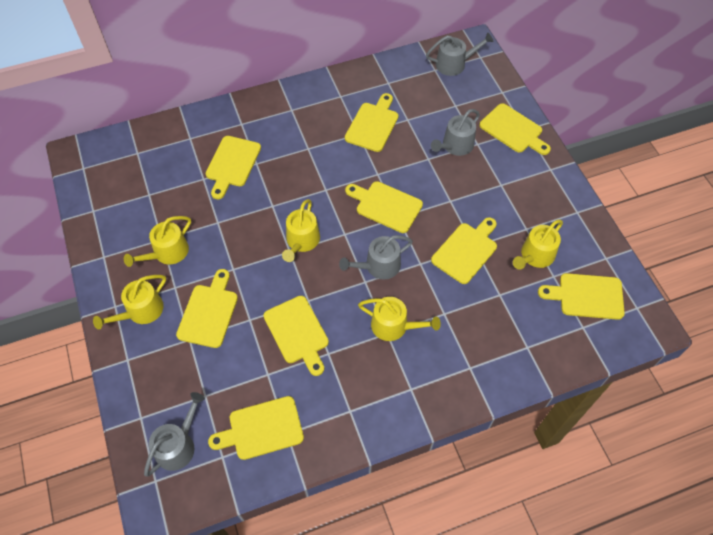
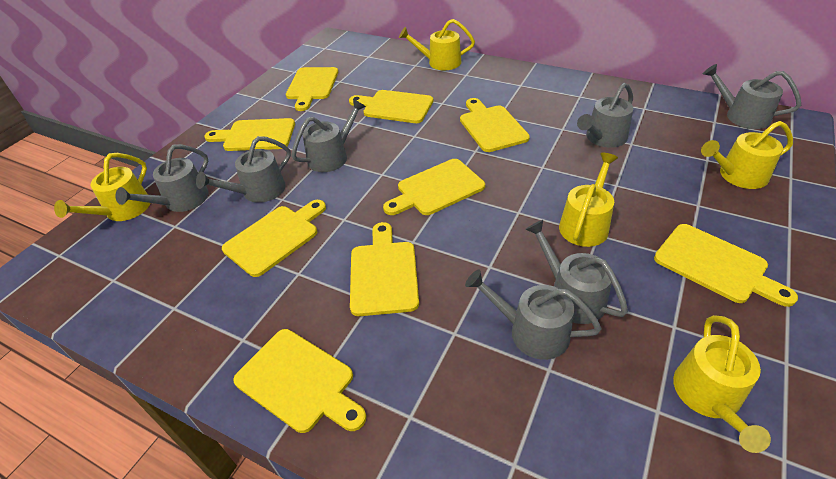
grey watering can: 4 -> 7

